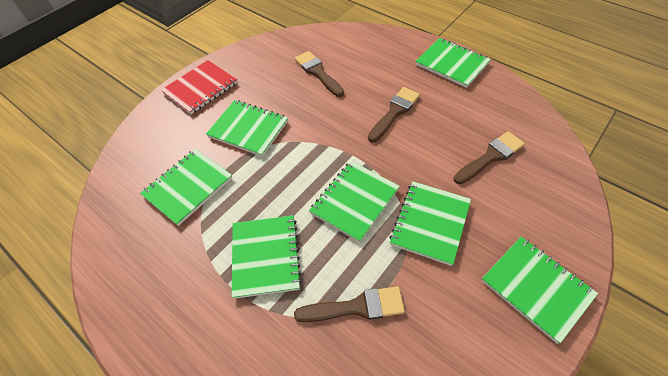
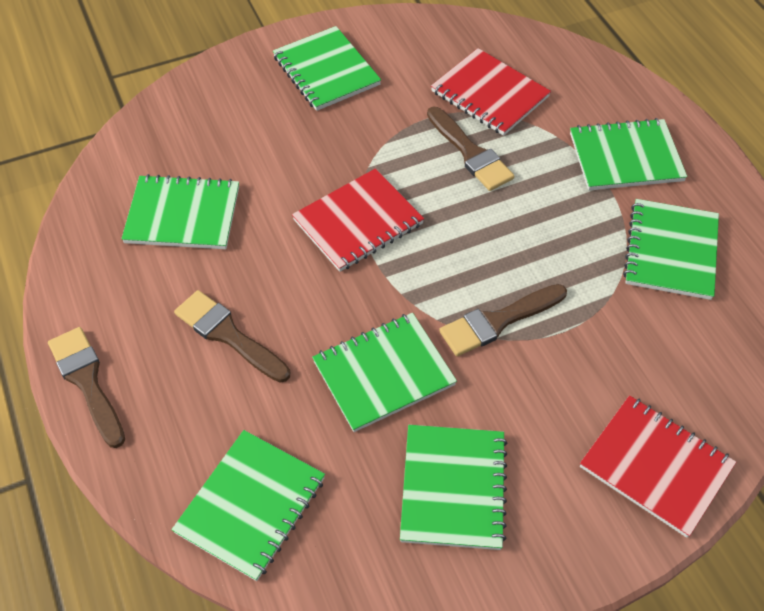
red notebook: 1 -> 3

